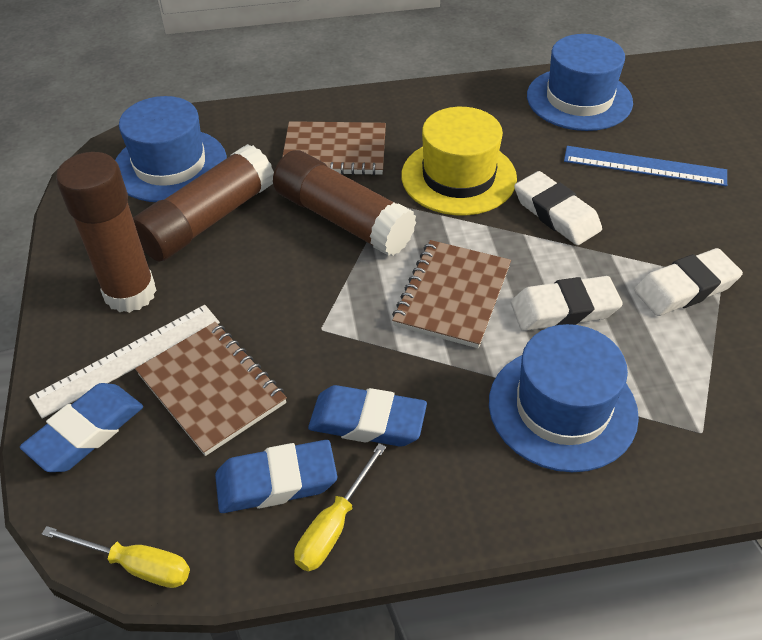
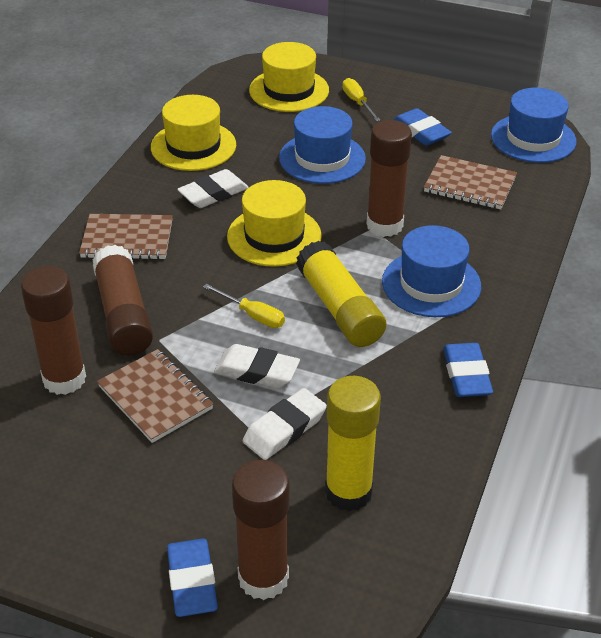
blue ruler: 1 -> 0
brown glue stick: 3 -> 4
white ruler: 1 -> 0
yellow glue stick: 0 -> 2
yellow hat: 1 -> 3

